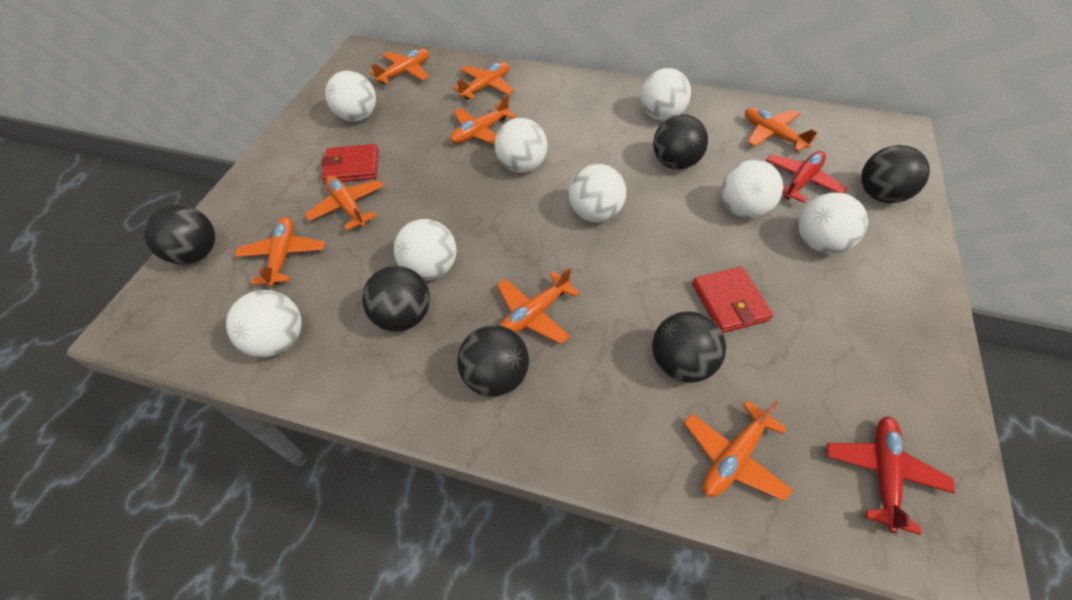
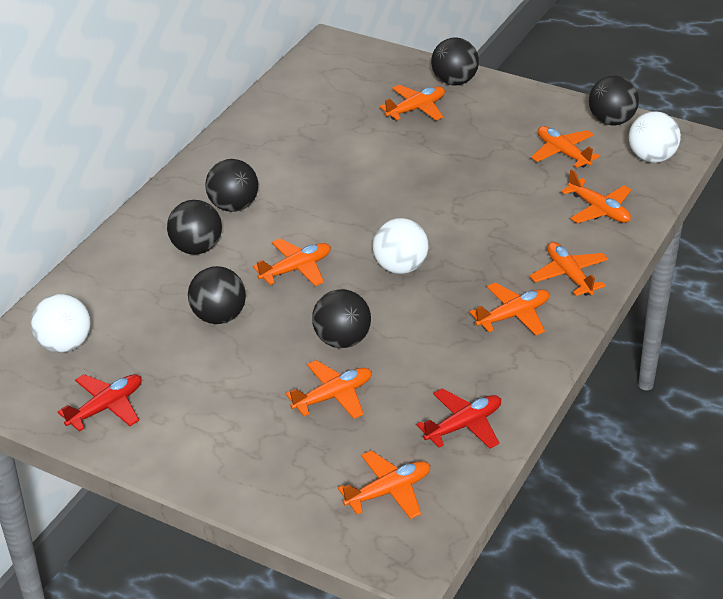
red wallet: 2 -> 0
white ball: 8 -> 3

